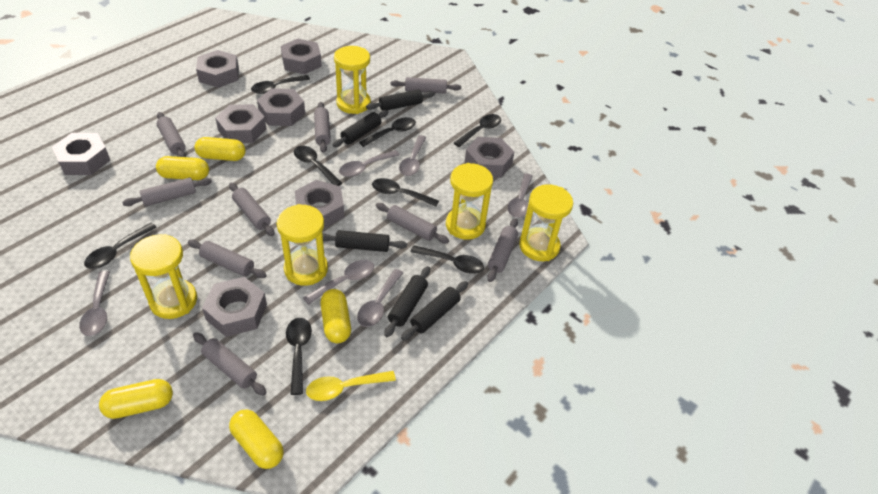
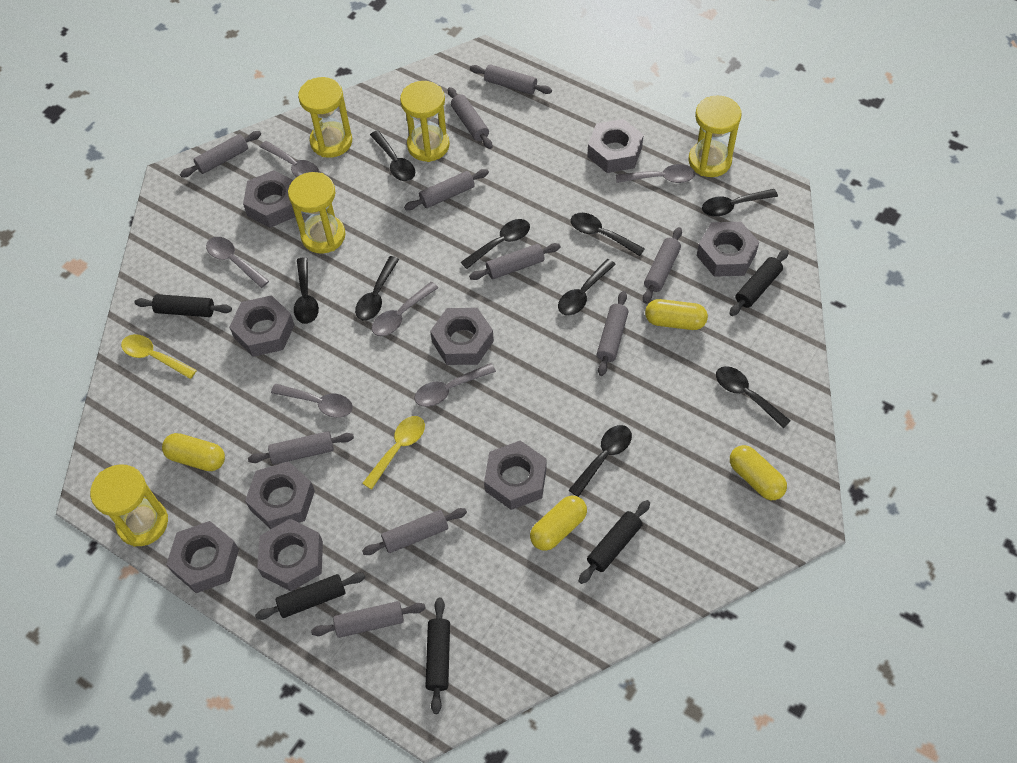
black spoon: 8 -> 9
grey nut: 8 -> 9
grey rolling pin: 9 -> 10
yellow capsule: 5 -> 4
yellow spoon: 1 -> 2

